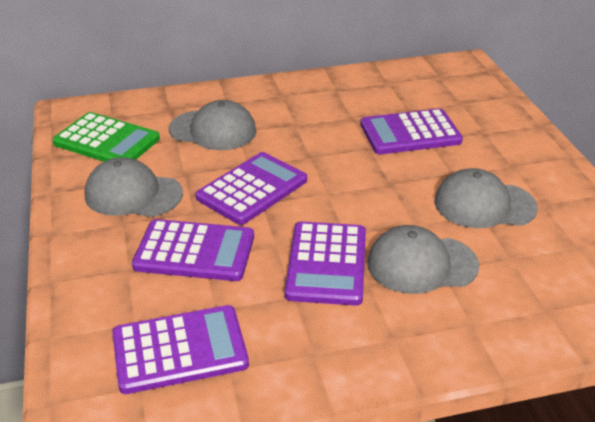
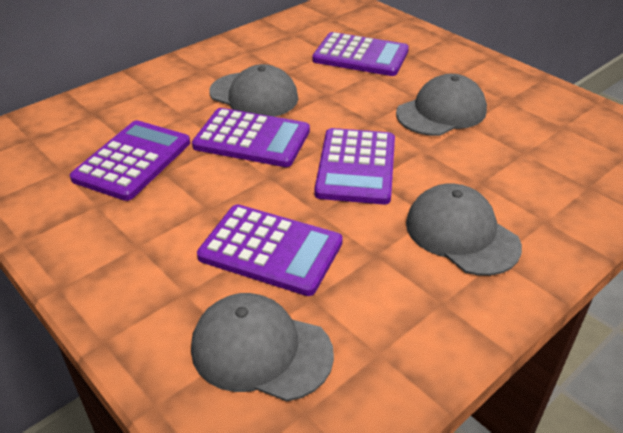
green calculator: 1 -> 0

